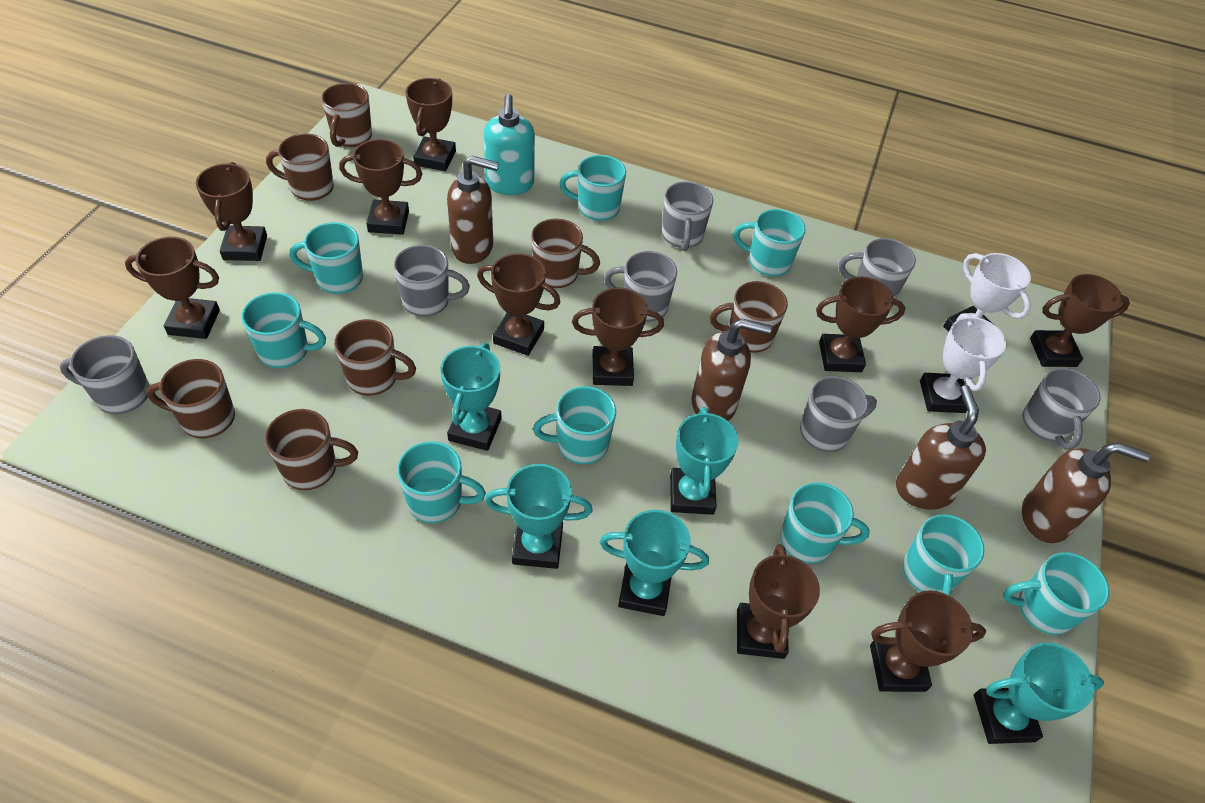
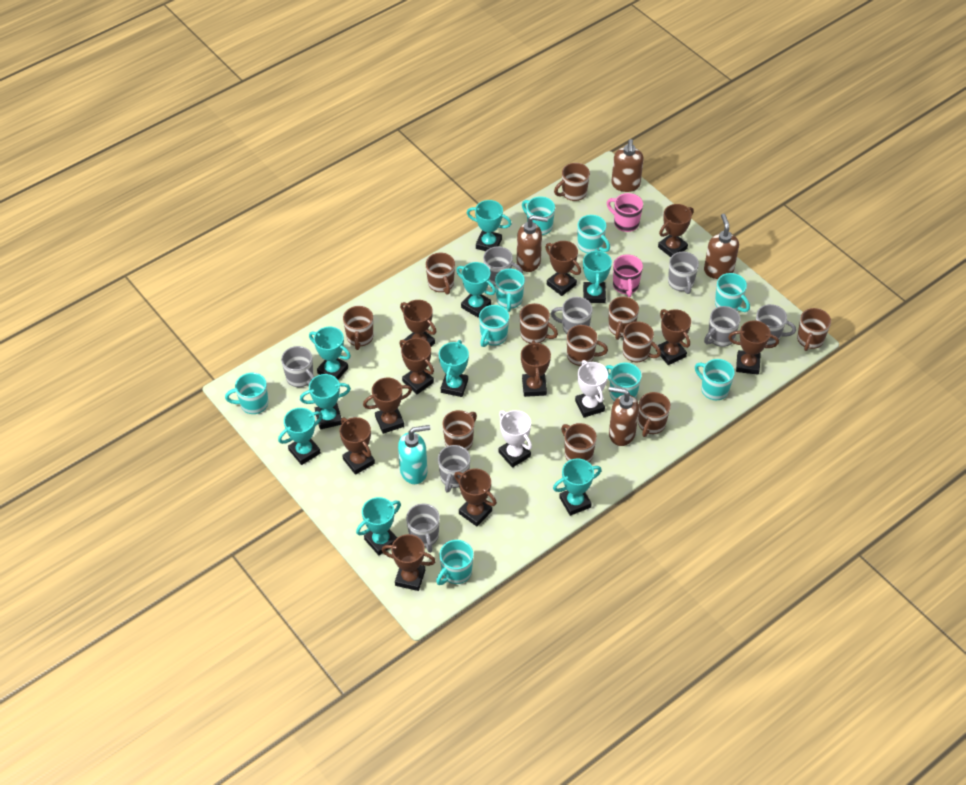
brown mug: 7 -> 11
brown trophy: 10 -> 11
grey mug: 7 -> 8
pink mug: 0 -> 2
turquoise trophy: 5 -> 9

